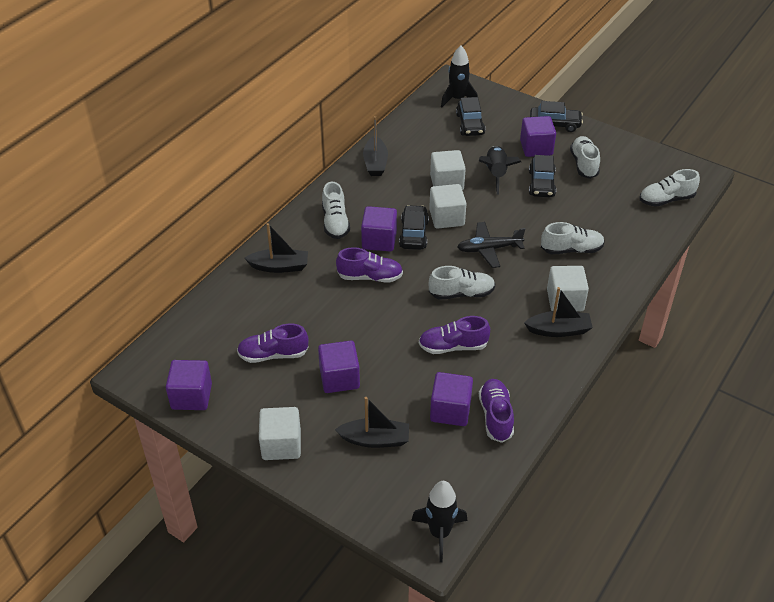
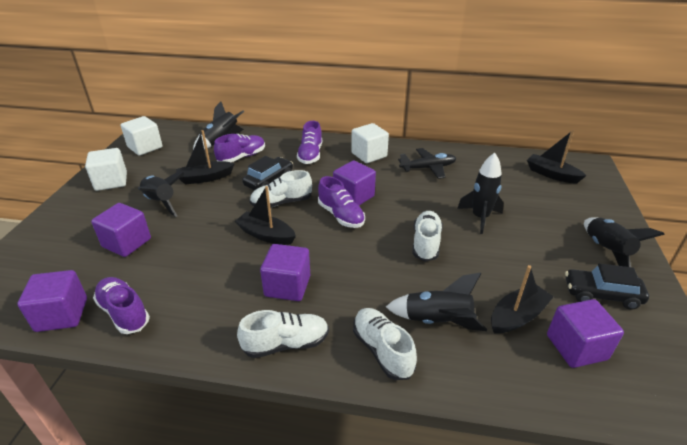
black car: 4 -> 2
black rocket: 3 -> 5
white cube: 4 -> 3
white shoe: 5 -> 4

